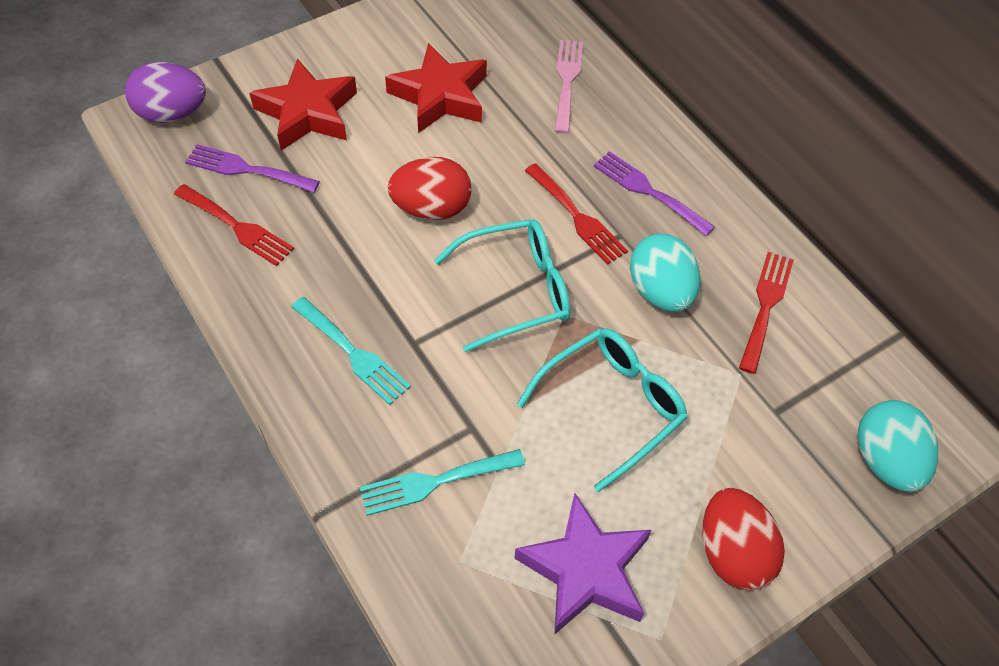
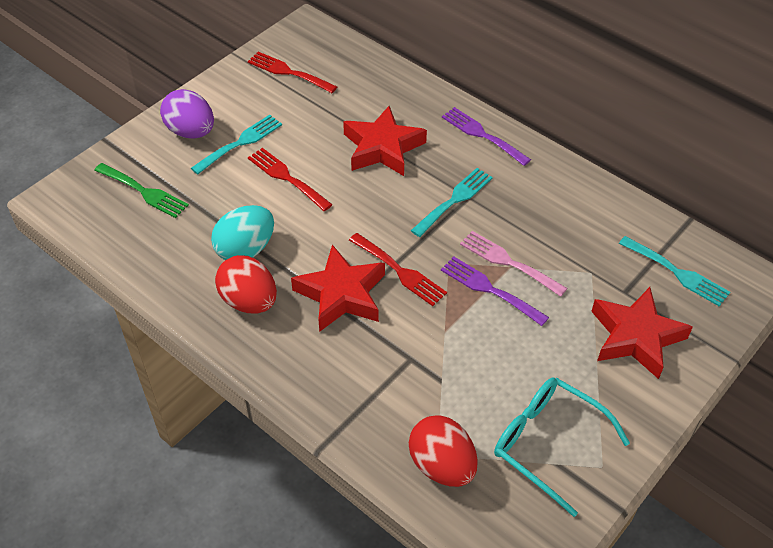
green fork: 0 -> 1
purple star: 1 -> 0
red star: 2 -> 3
turquoise egg: 2 -> 1
turquoise fork: 2 -> 3
turquoise glasses: 2 -> 1

